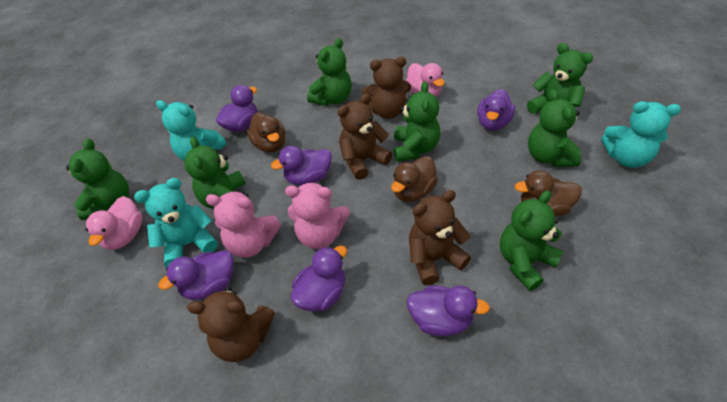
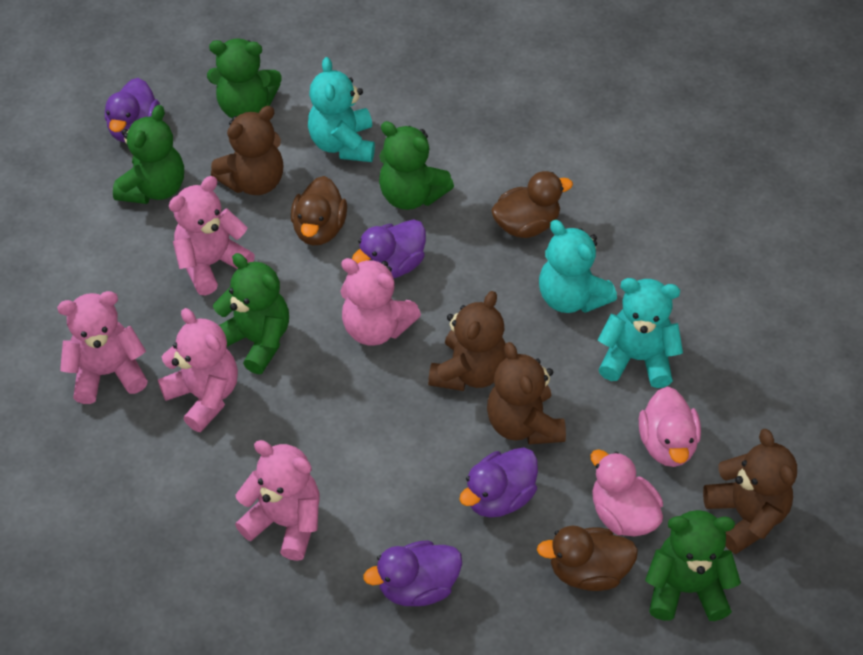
green teddy bear: 7 -> 5
pink teddy bear: 2 -> 5
purple duck: 6 -> 4

